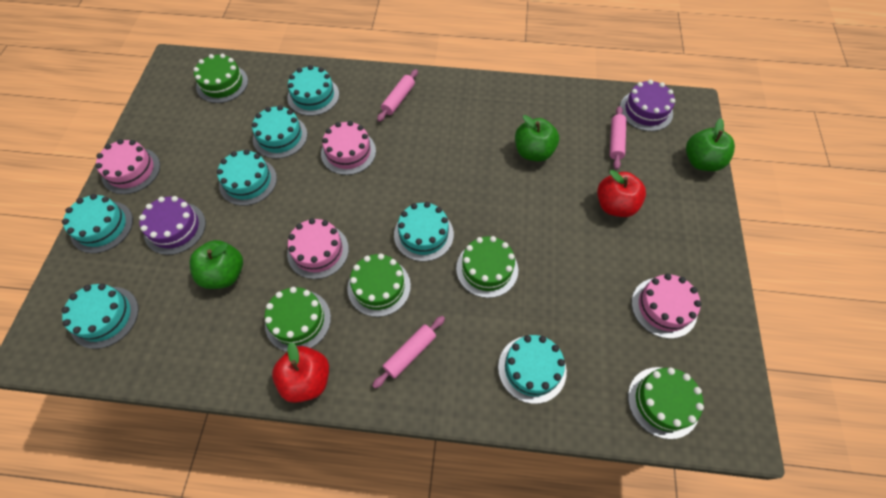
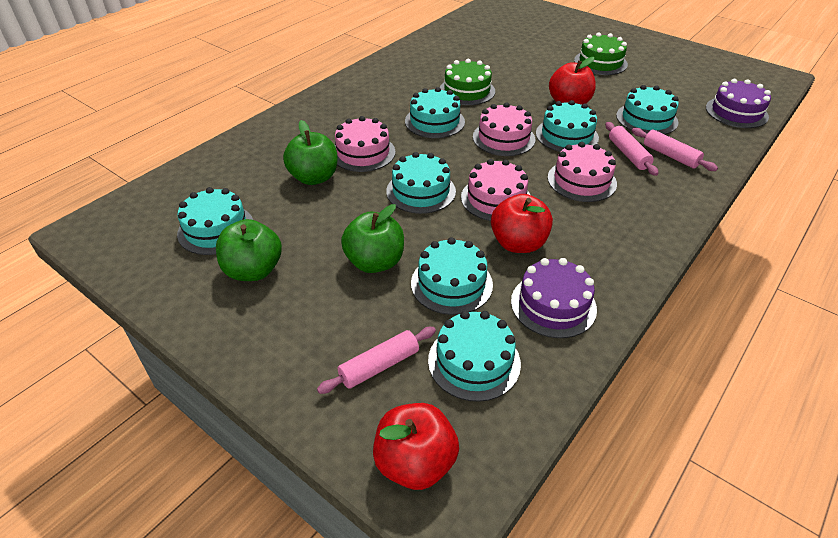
green cake: 5 -> 2
red apple: 2 -> 3

